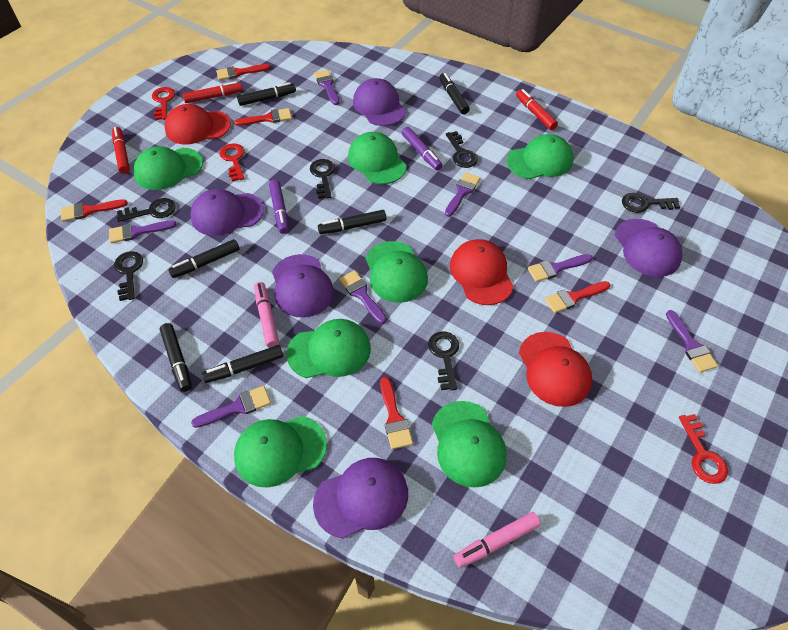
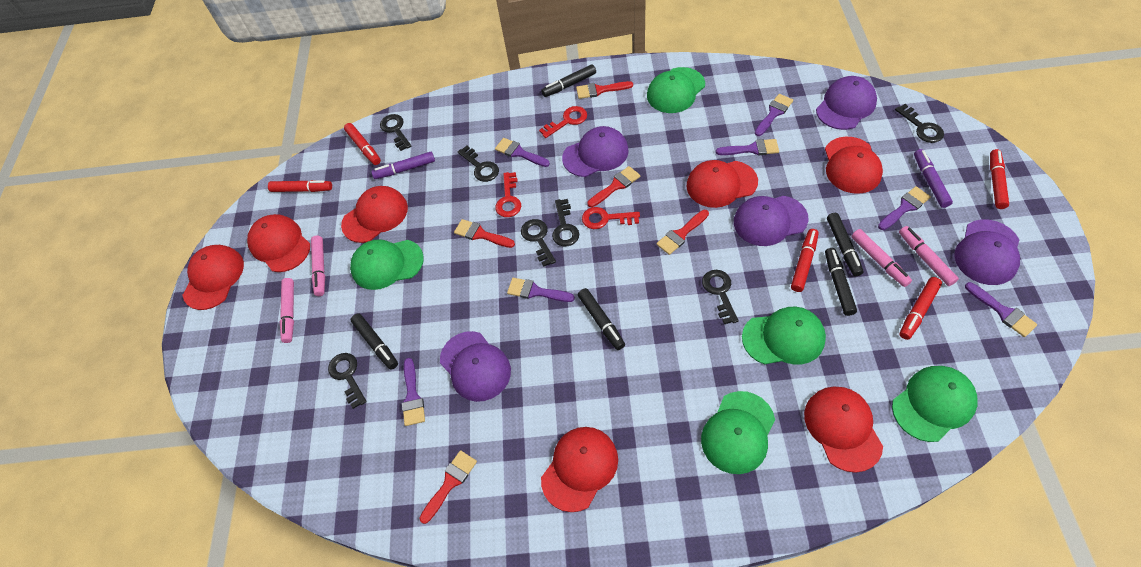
black key: 6 -> 7
black marker: 6 -> 5
green cap: 7 -> 5
pink marker: 2 -> 4
red cap: 3 -> 7
red marker: 3 -> 5

